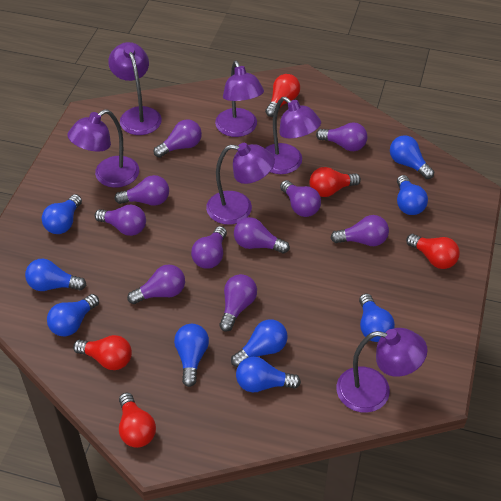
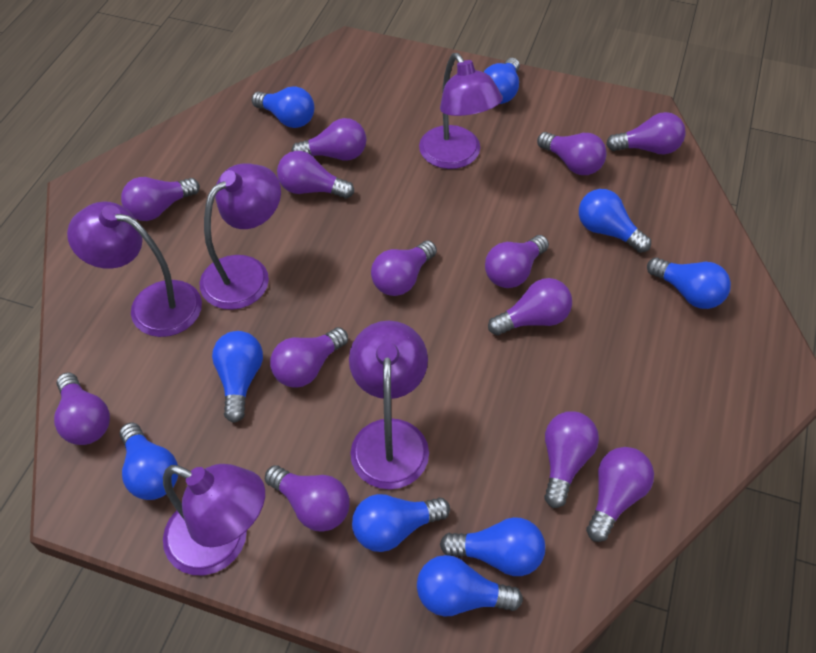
purple lamp: 6 -> 5
purple light bulb: 10 -> 13
red light bulb: 5 -> 0

